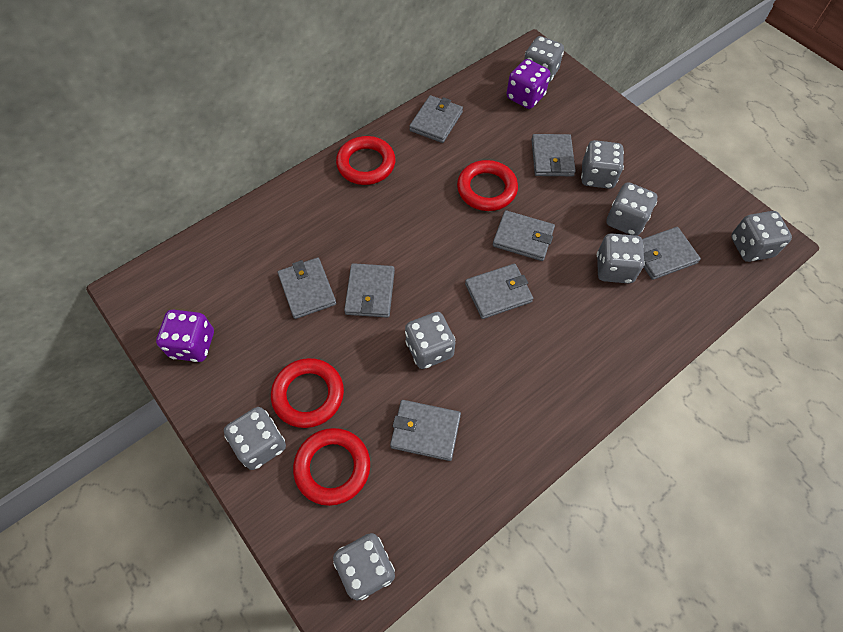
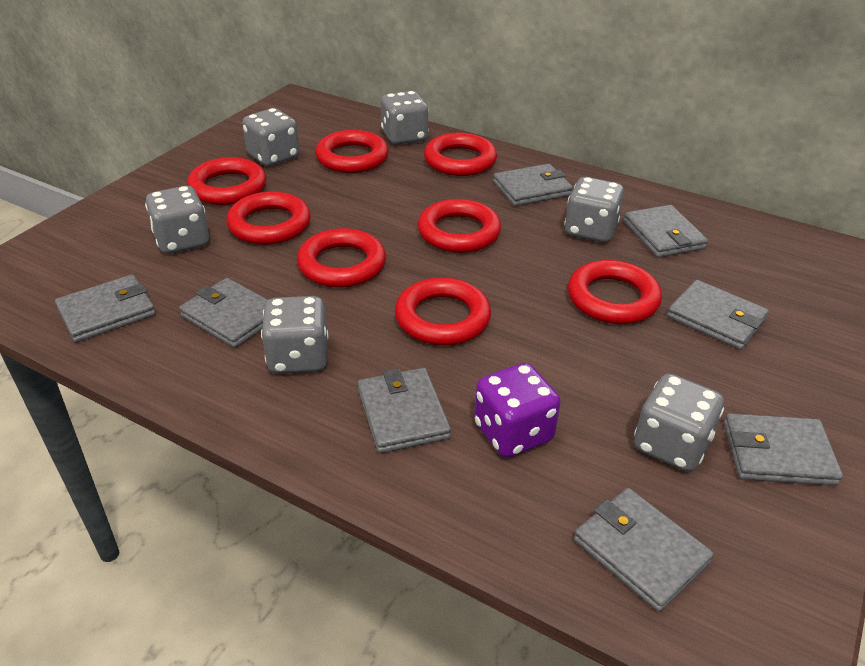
grey dice: 8 -> 6
purple dice: 2 -> 1
red ring: 4 -> 8

